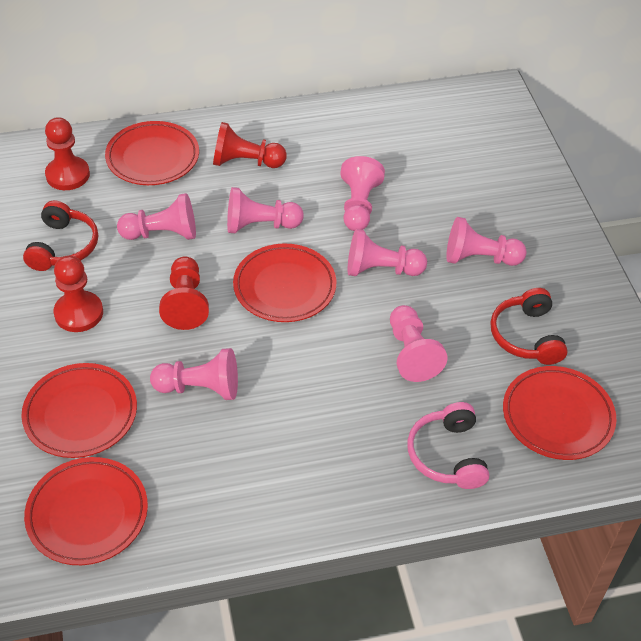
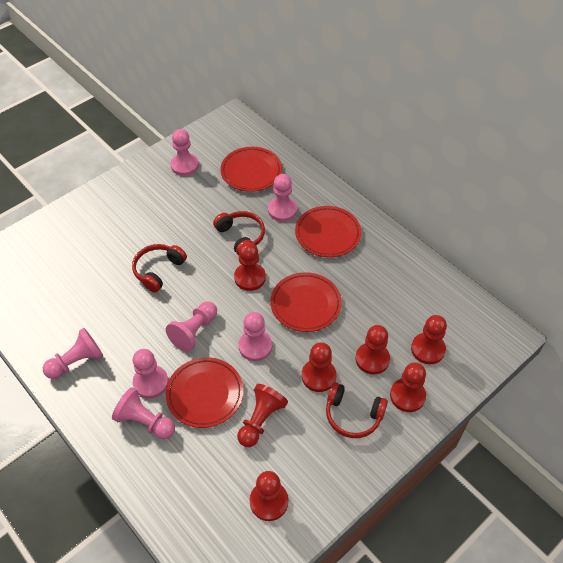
pink headphones: 1 -> 0
red headphones: 2 -> 3
red pawn: 4 -> 7
red plate: 5 -> 4

